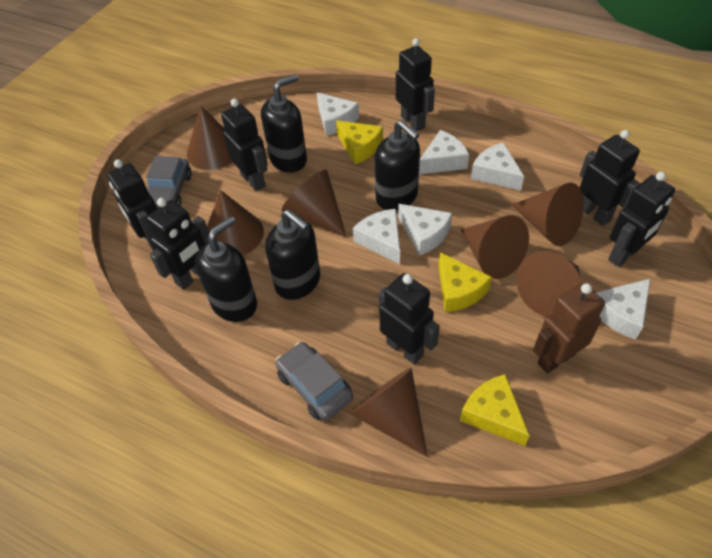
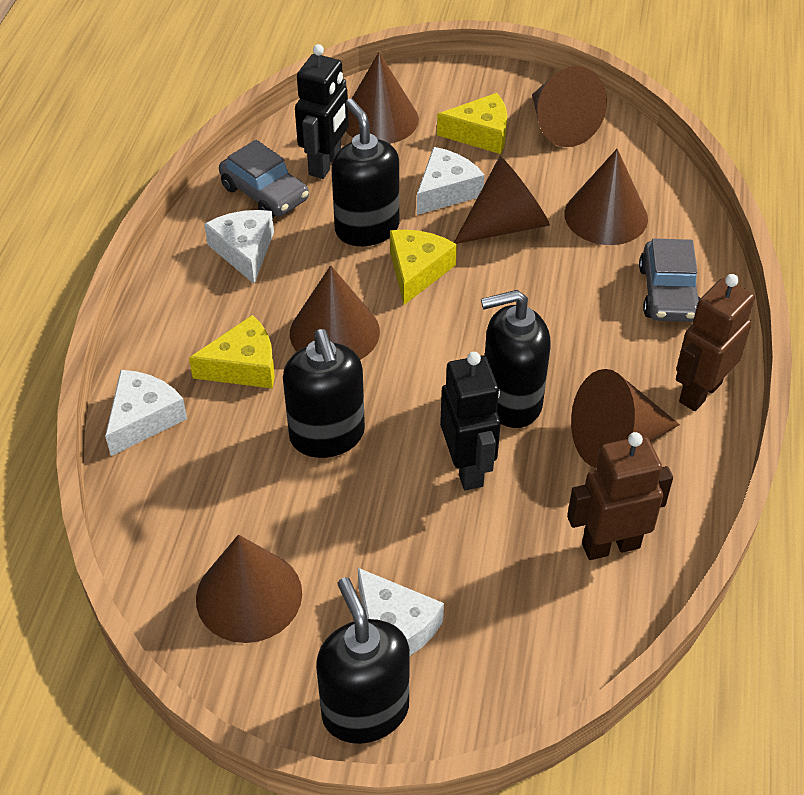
black robot: 7 -> 2
brown robot: 1 -> 2
white cheese: 6 -> 4

